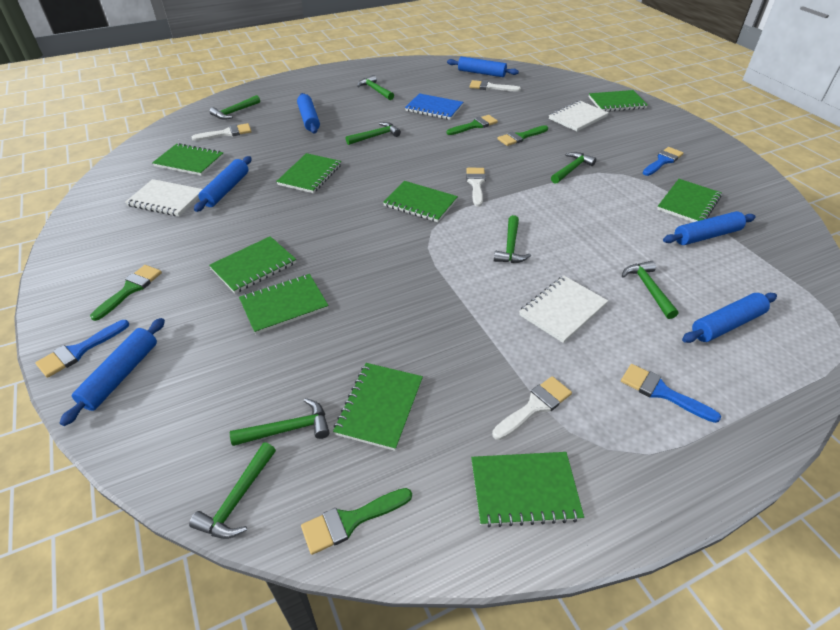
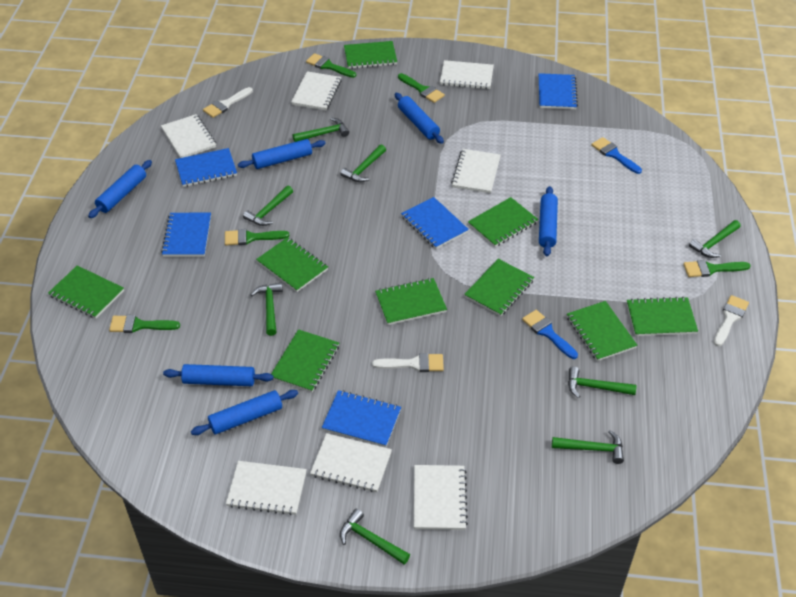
blue brush: 3 -> 2
blue notebook: 1 -> 5
green brush: 4 -> 5
white brush: 4 -> 3
white notebook: 3 -> 7

